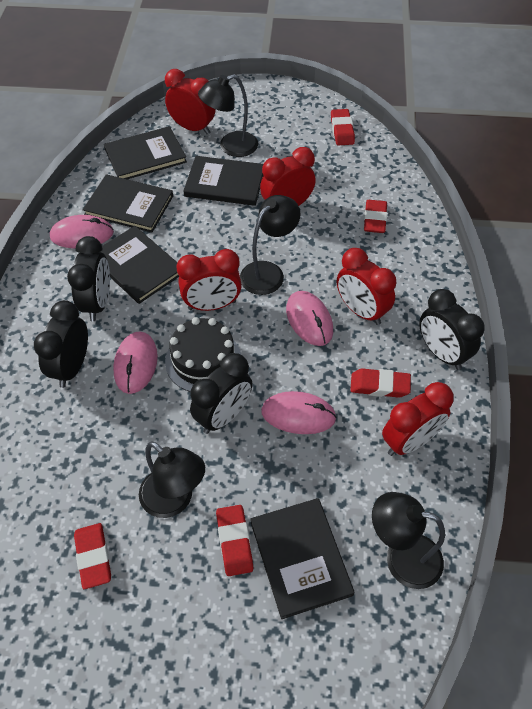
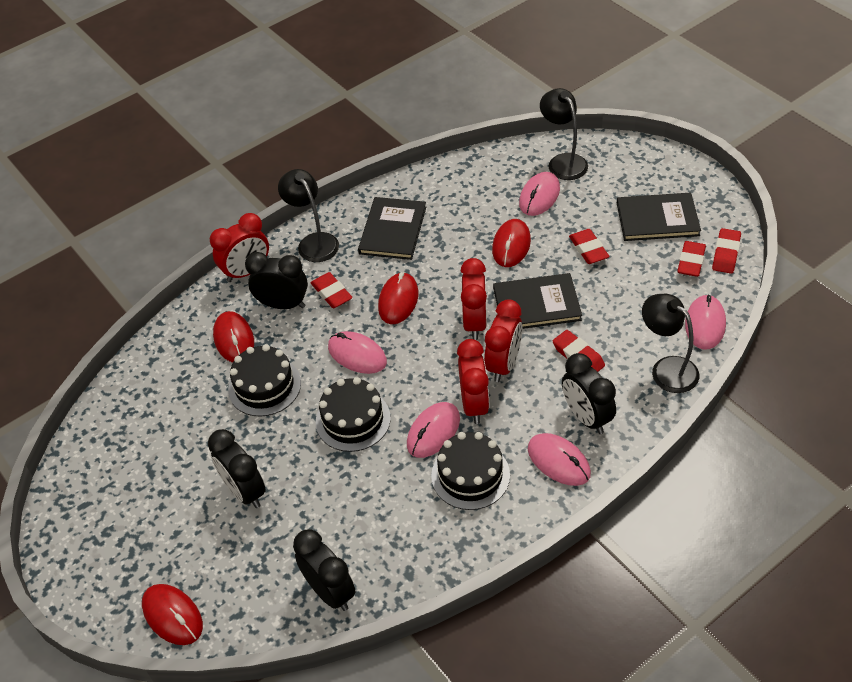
black book: 5 -> 3
black cake: 1 -> 3
black lamp: 4 -> 3
pink mouse: 4 -> 5
red clock: 5 -> 4
red mouse: 0 -> 4

